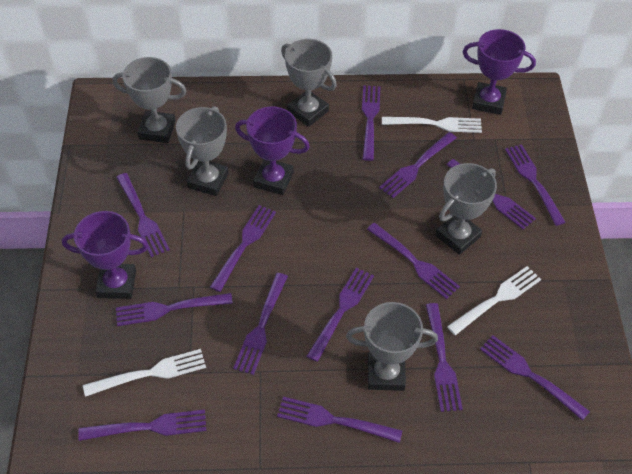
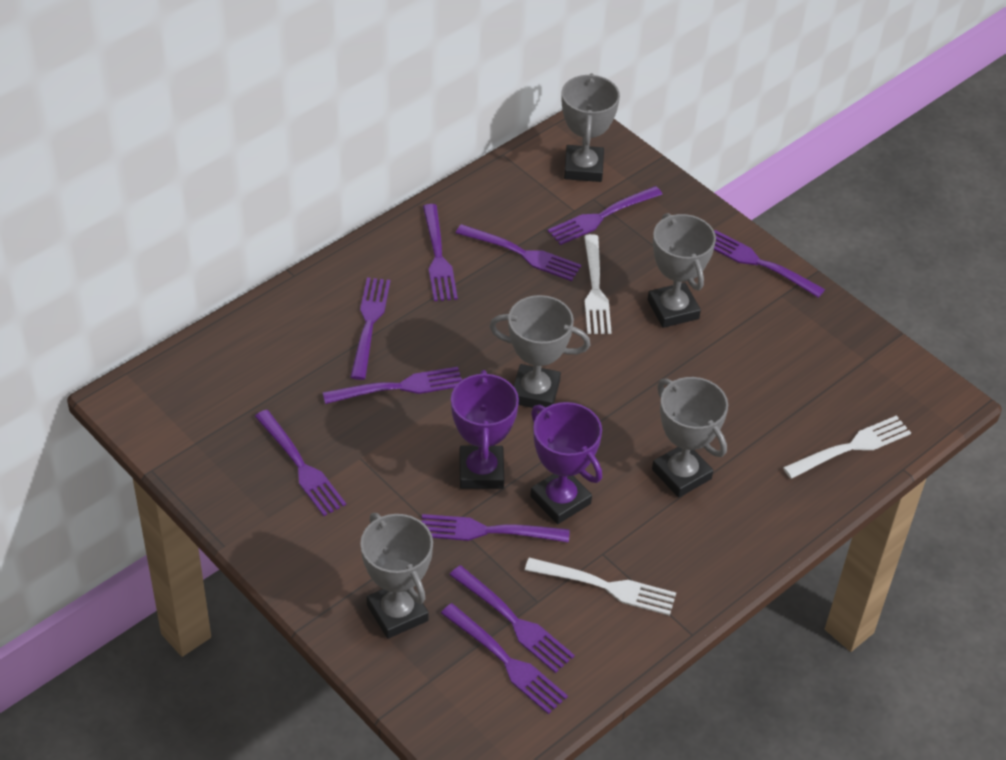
purple fork: 14 -> 10
purple trophy: 3 -> 2

